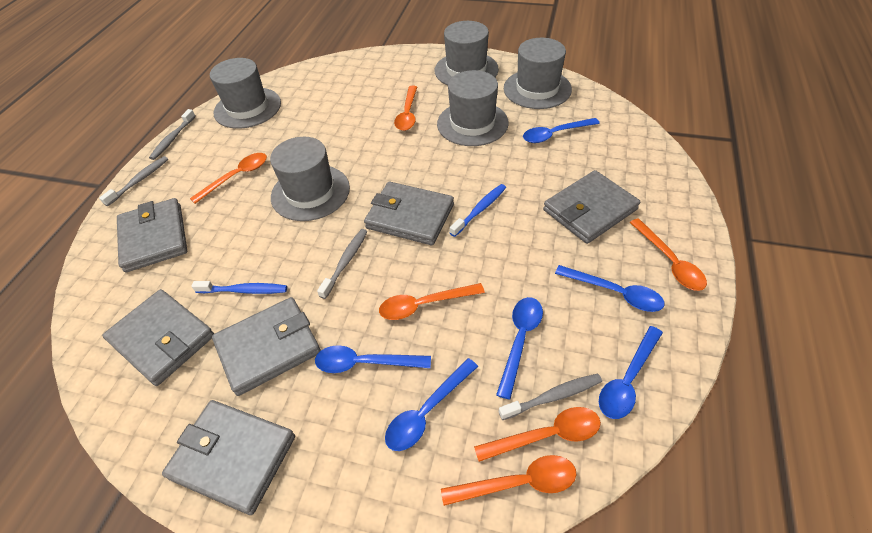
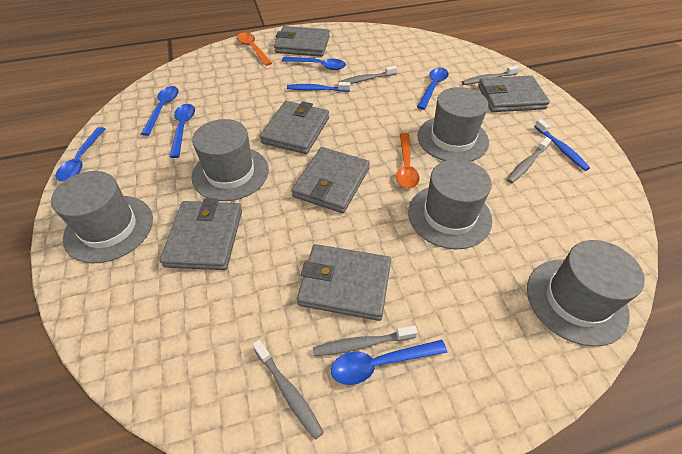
grey toothbrush: 4 -> 5
orange spoon: 6 -> 2

